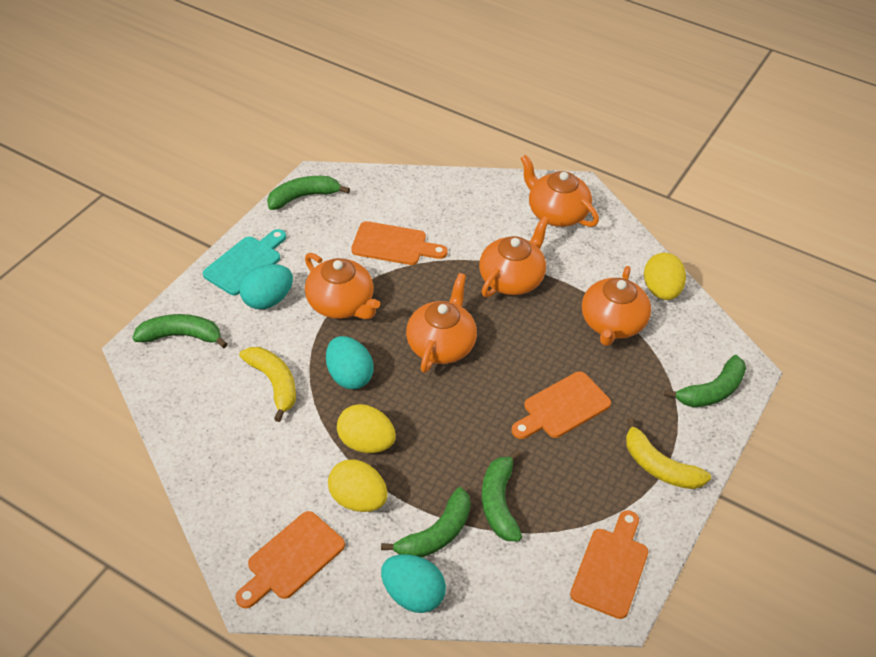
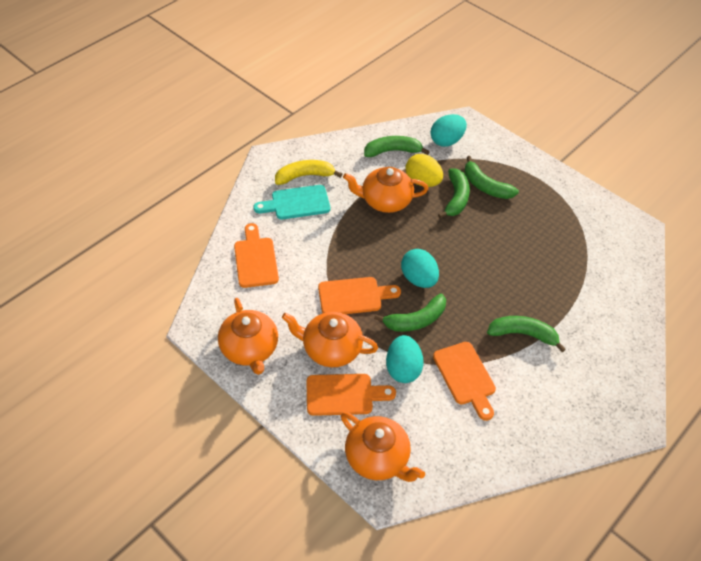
orange teapot: 5 -> 4
yellow banana: 2 -> 1
yellow egg: 3 -> 1

